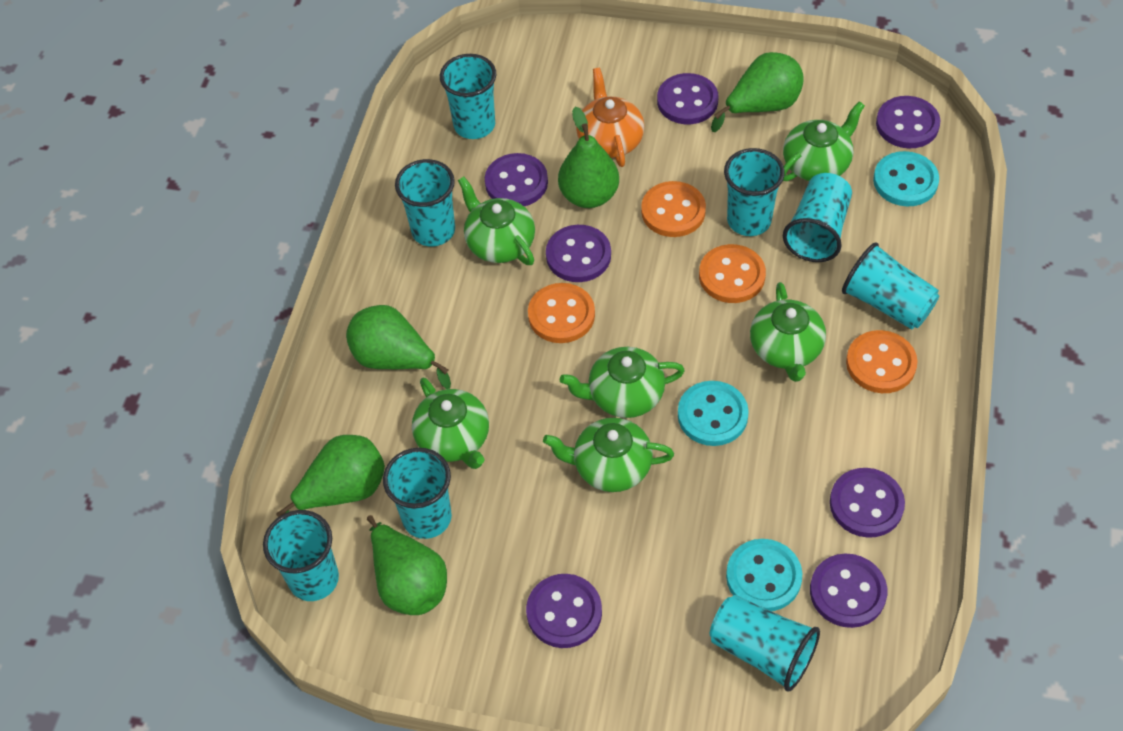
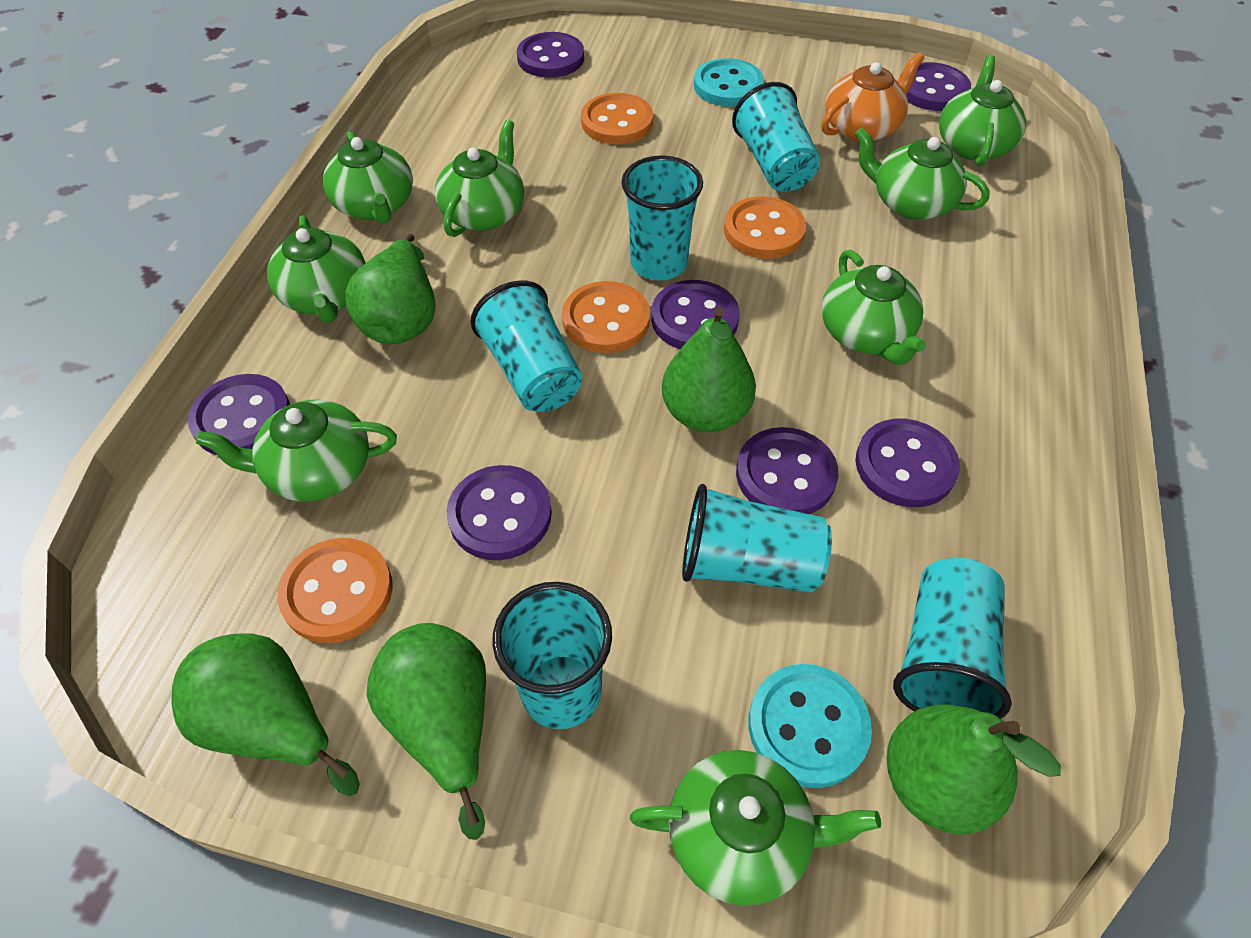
green teapot: 6 -> 8
turquoise button: 3 -> 2
turquoise cup: 8 -> 6

